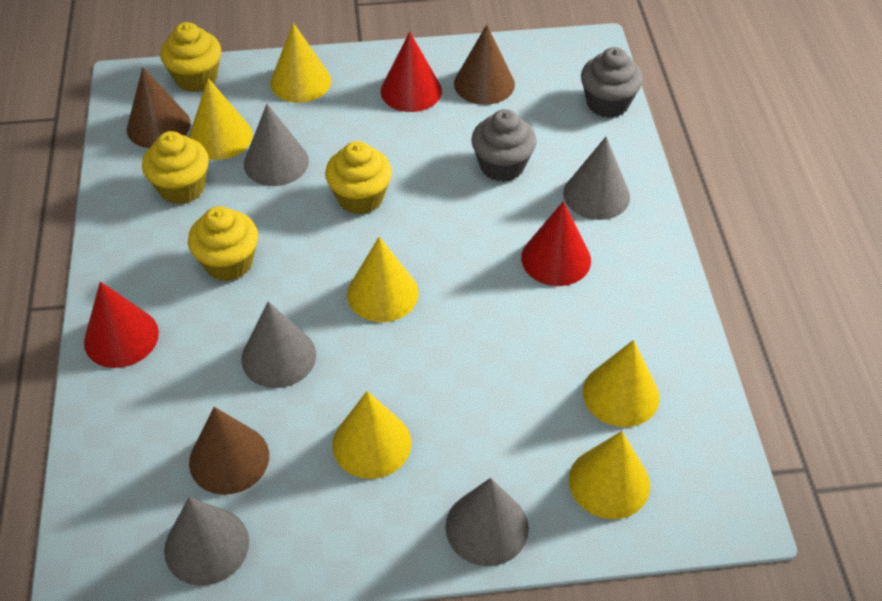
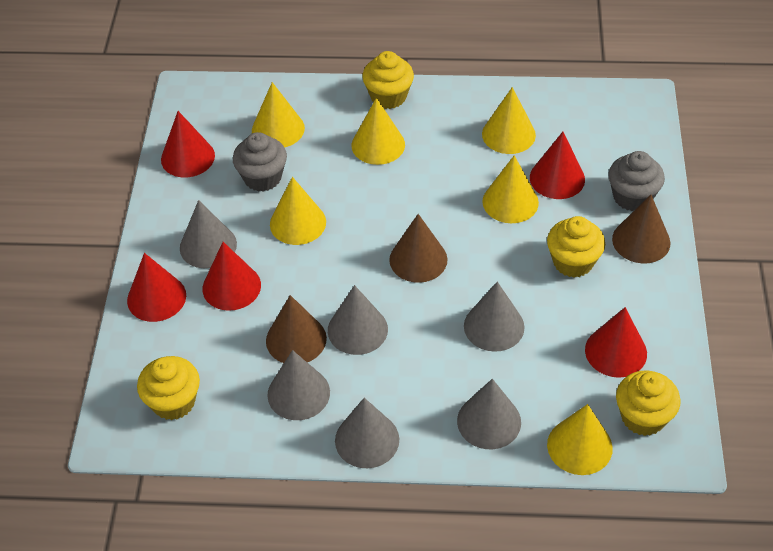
grey cone: 5 -> 6
red cone: 3 -> 5

